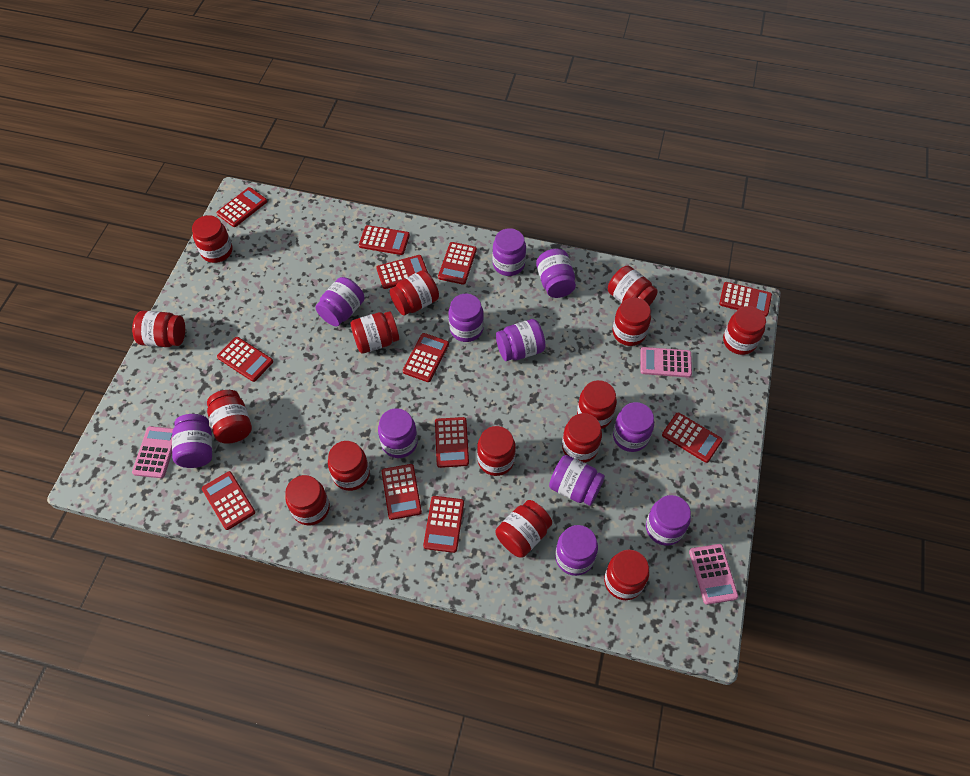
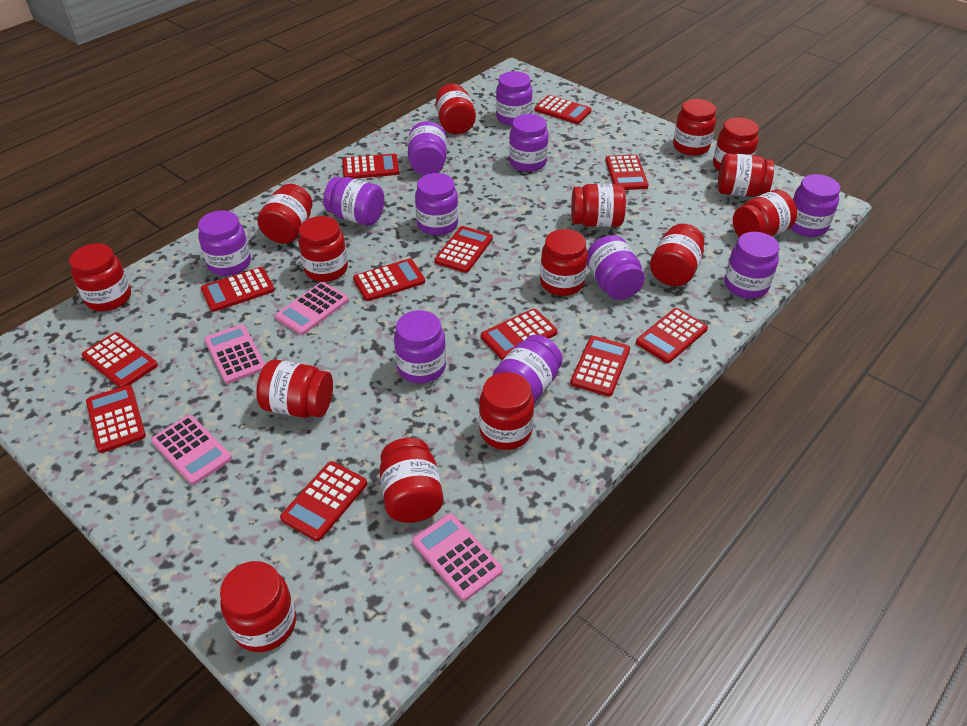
pink calculator: 3 -> 4

